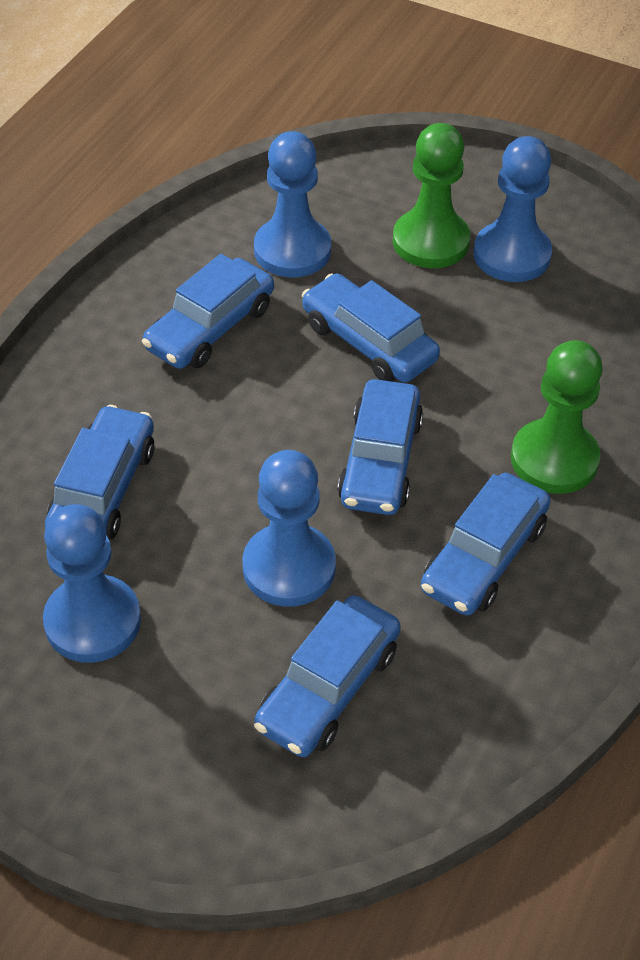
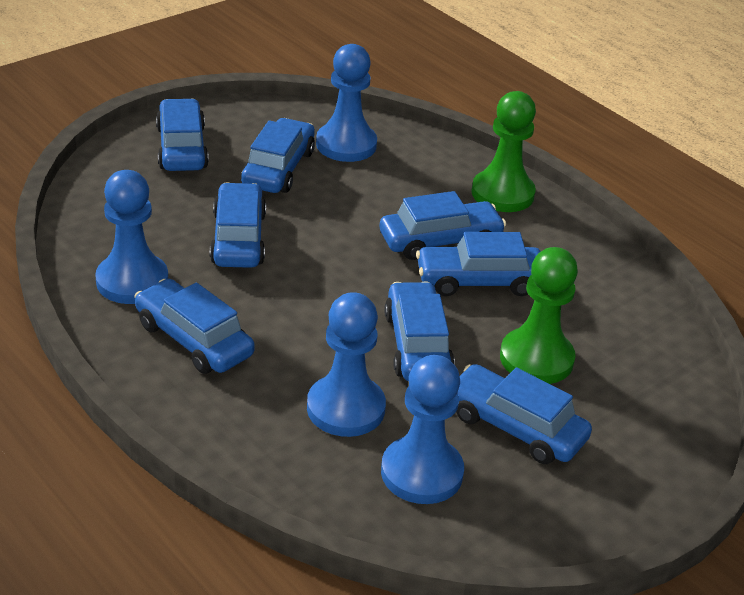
blue car: 6 -> 8

